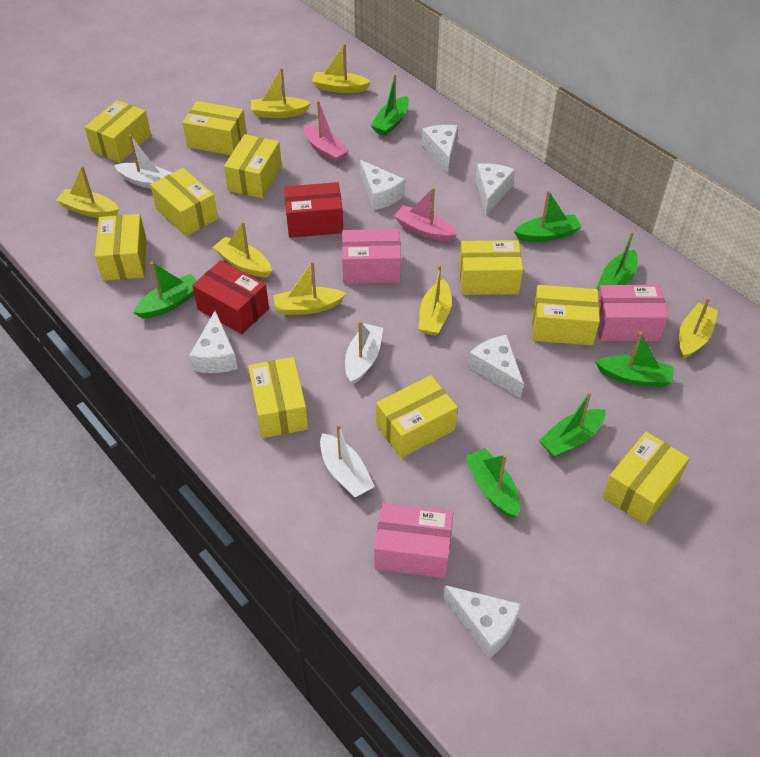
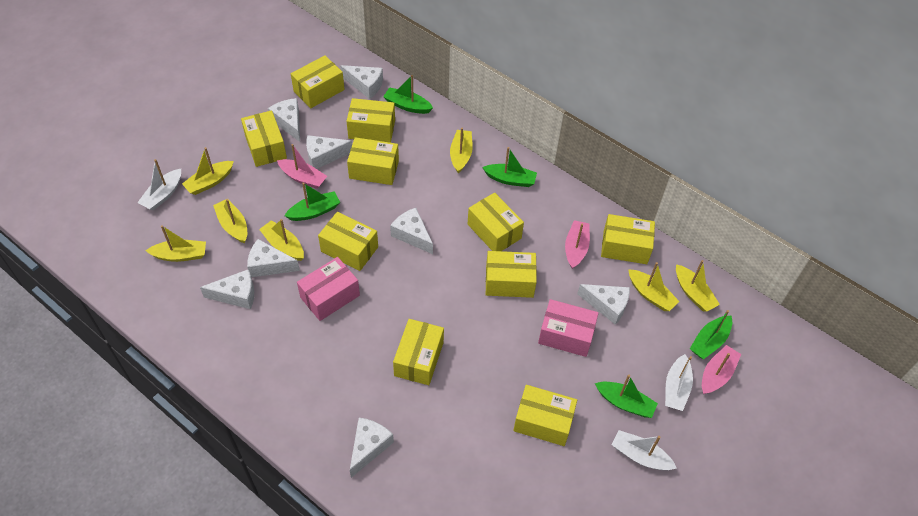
green boat: 7 -> 5
pink boat: 2 -> 3
pink box: 3 -> 2
red box: 2 -> 0
white cheese: 6 -> 8

